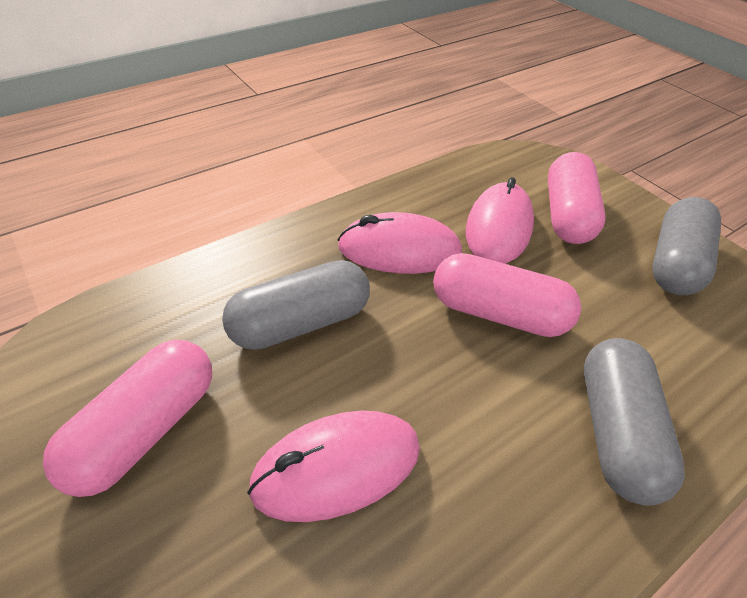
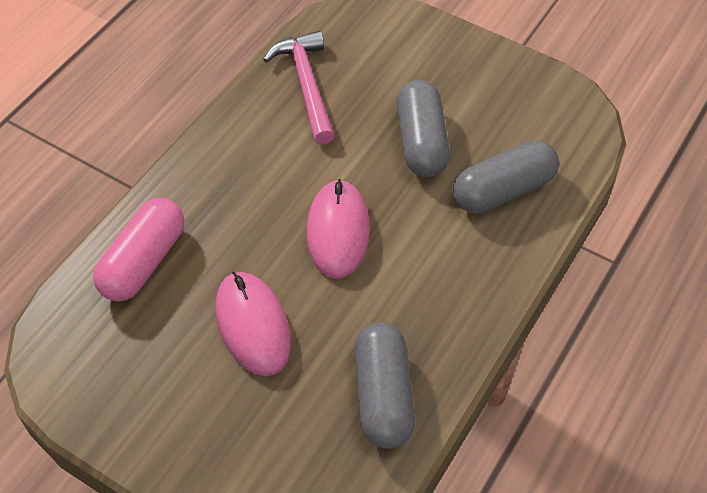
pink capsule: 3 -> 1
pink hammer: 0 -> 1
pink mouse: 3 -> 2

